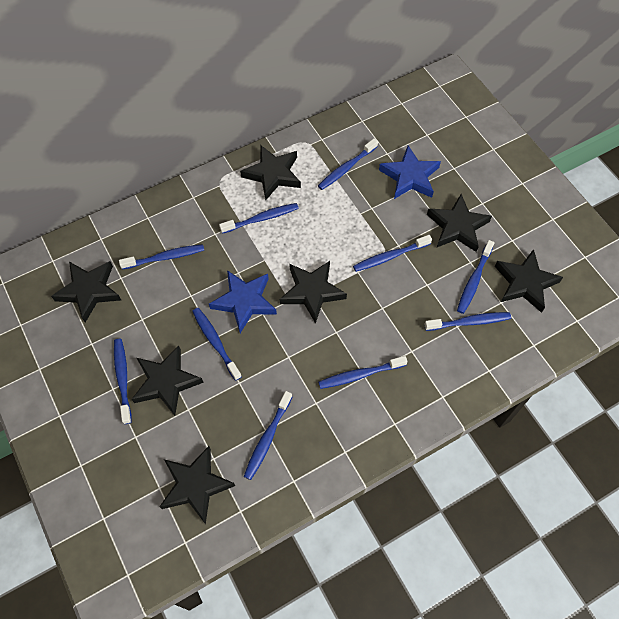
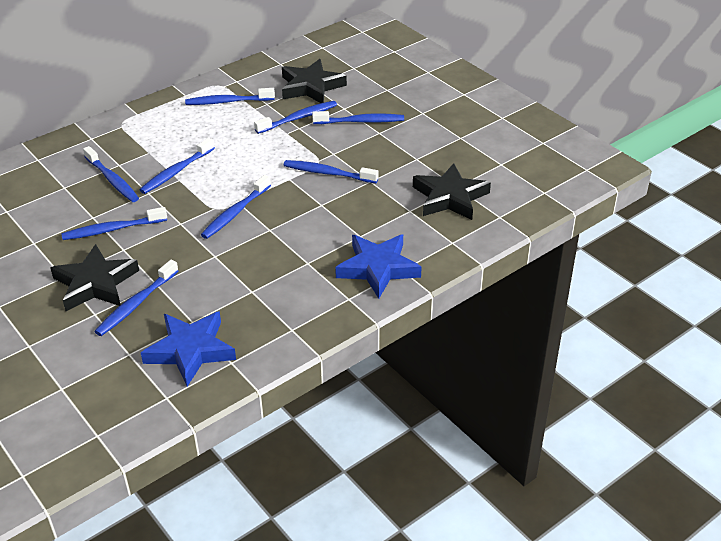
black star: 7 -> 3
blue toothbrush: 10 -> 9

